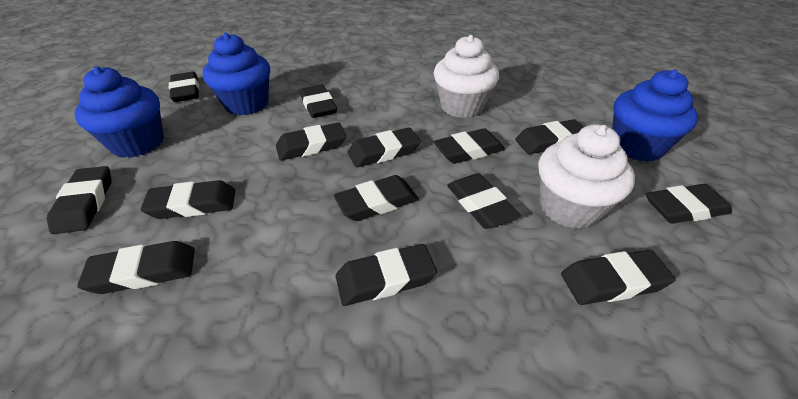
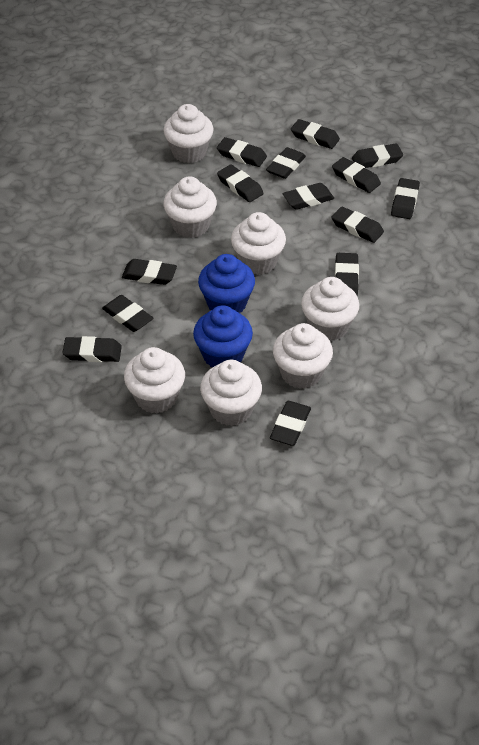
blue cupcake: 3 -> 2
white cupcake: 2 -> 7

